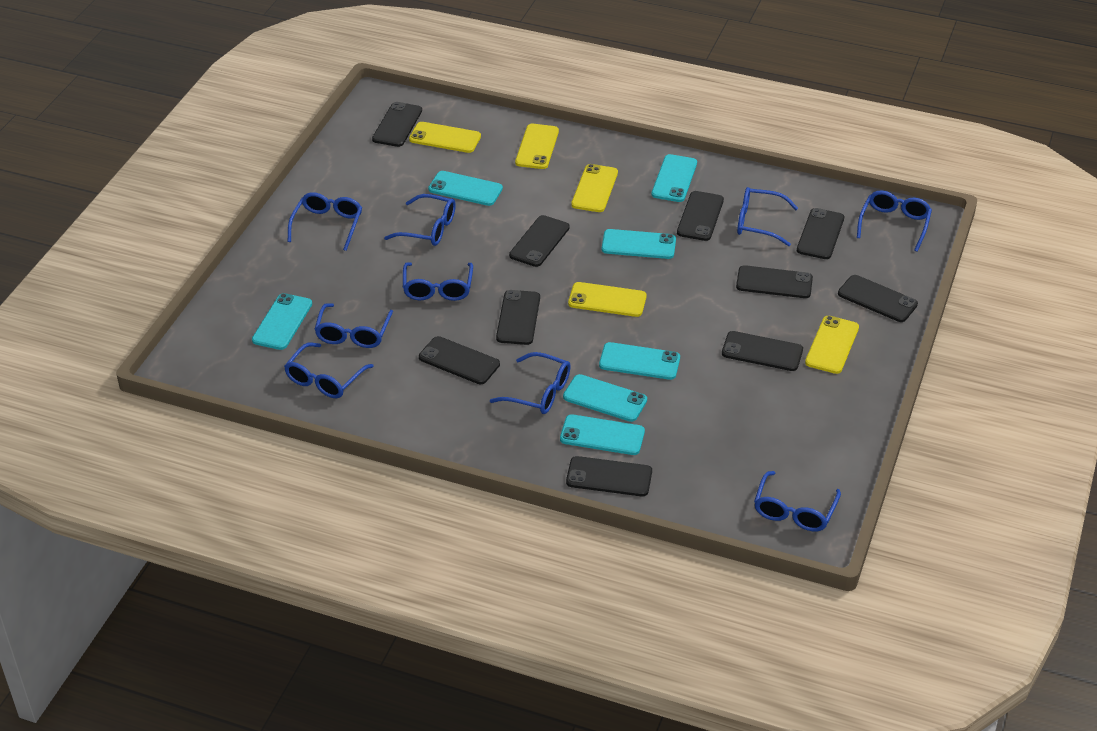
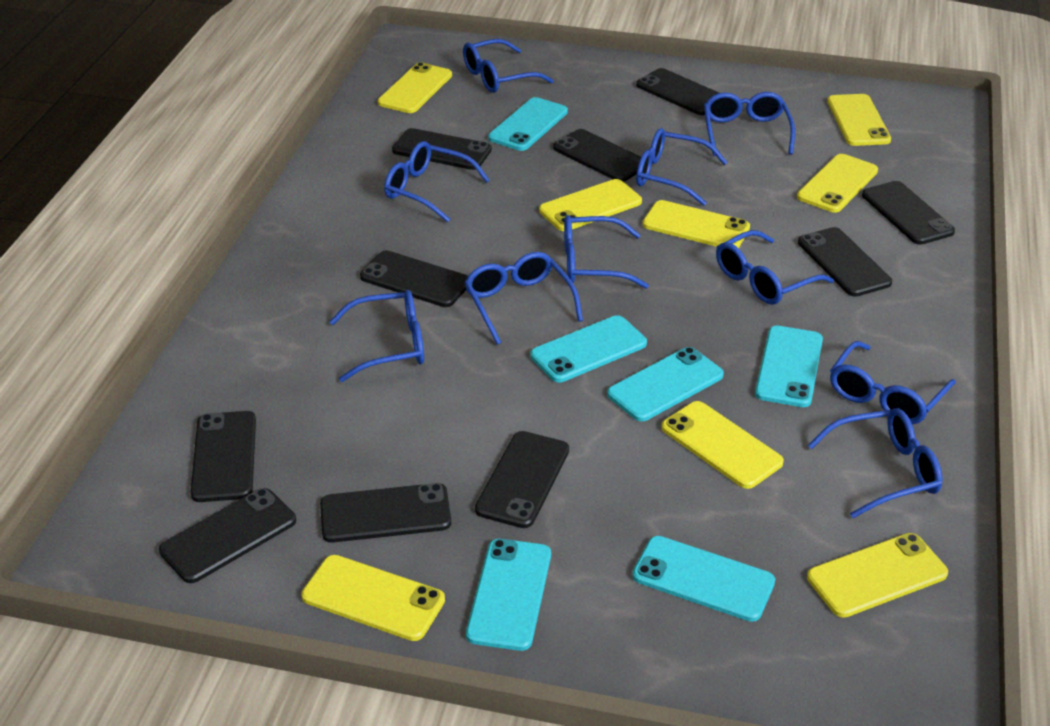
blue glasses: 9 -> 10
turquoise phone: 7 -> 6
yellow phone: 5 -> 8

